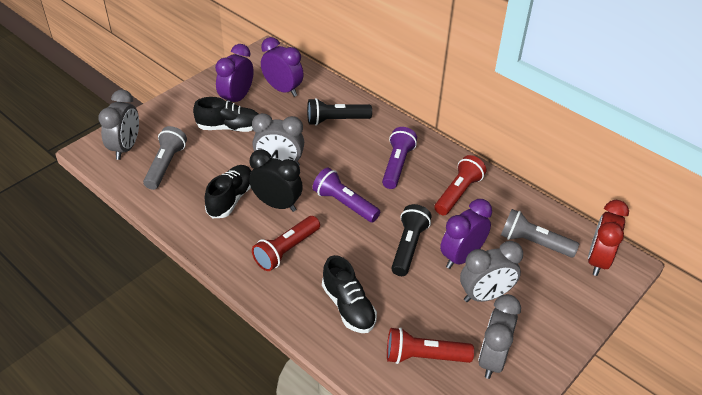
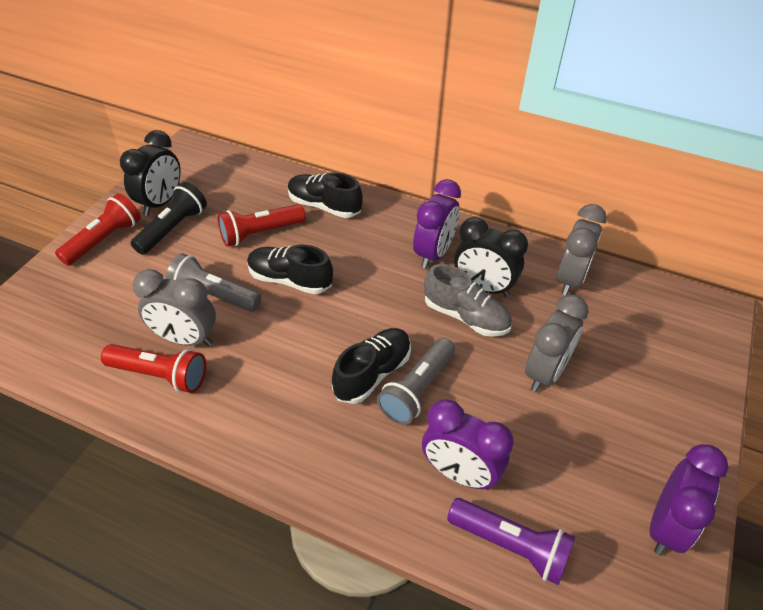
black clock: 1 -> 2
black flashlight: 2 -> 1
grey clock: 4 -> 3
grey shoe: 0 -> 1
purple flashlight: 2 -> 1
red clock: 1 -> 0

